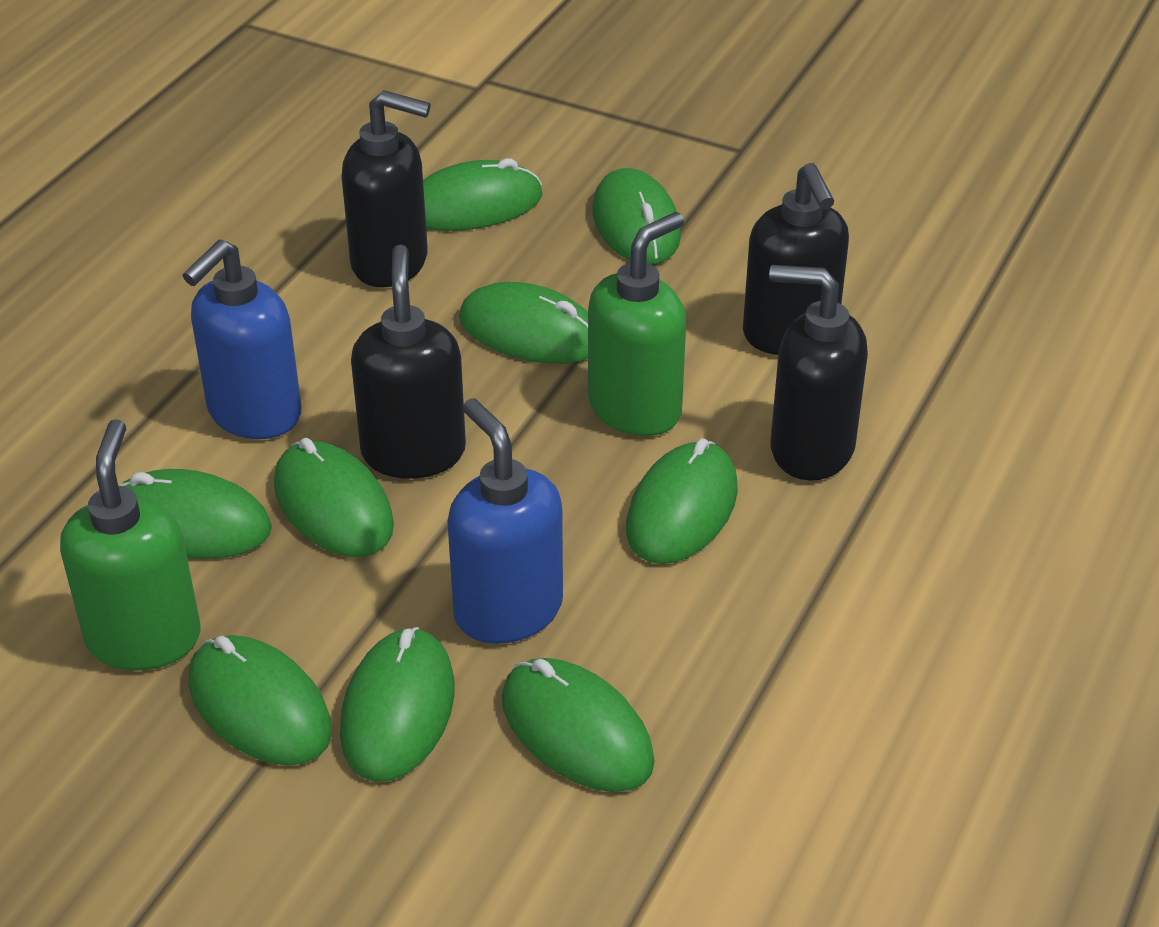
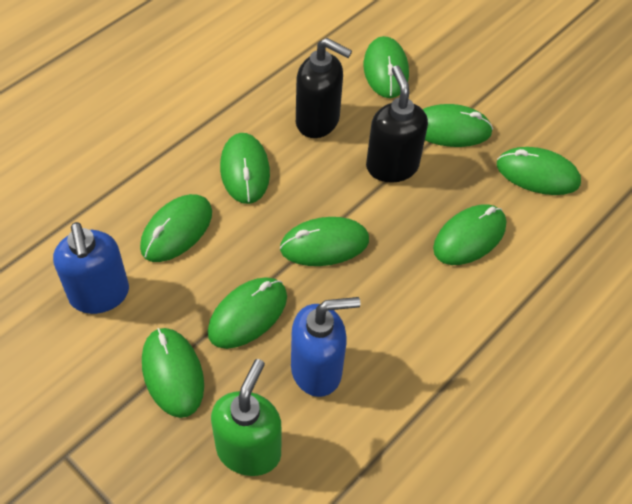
black soap dispenser: 4 -> 2
green soap dispenser: 2 -> 1

